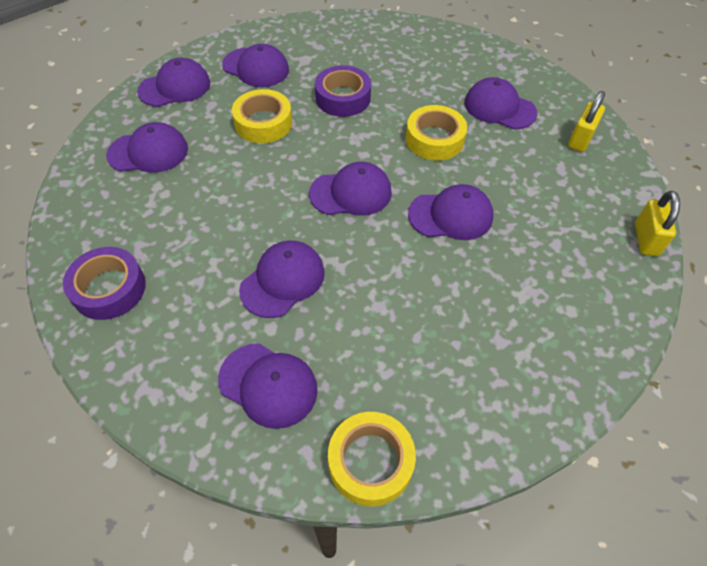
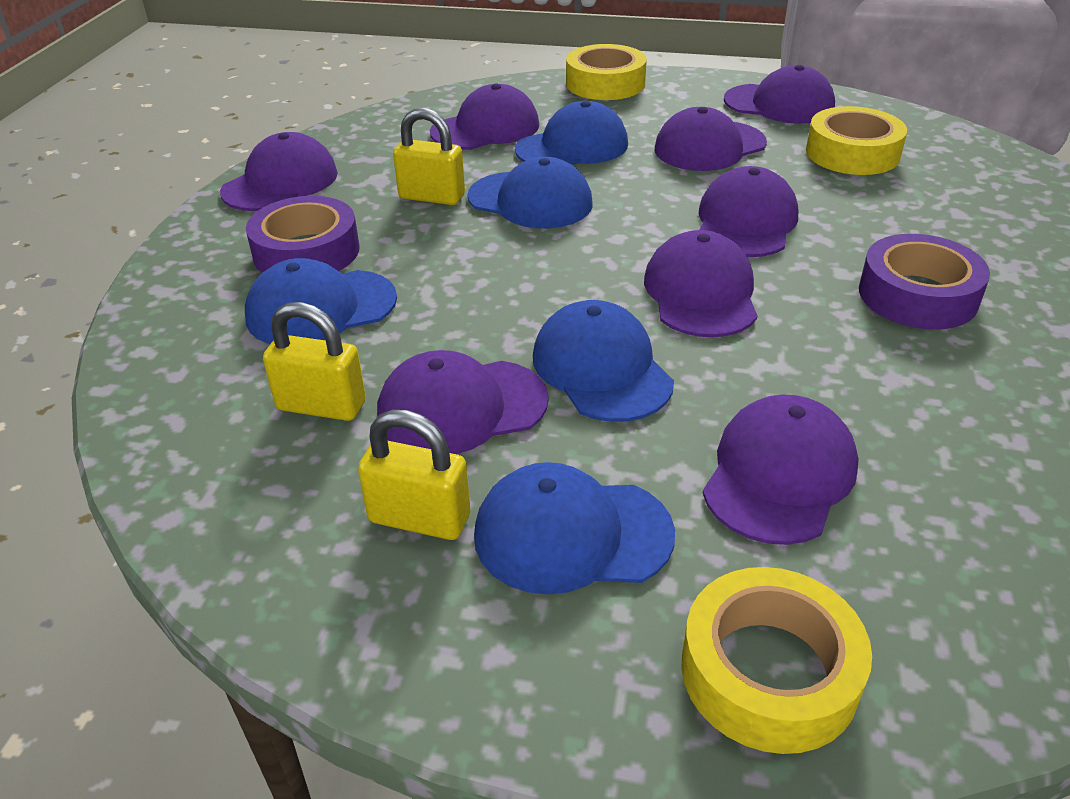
blue cap: 0 -> 5
yellow padlock: 2 -> 3

